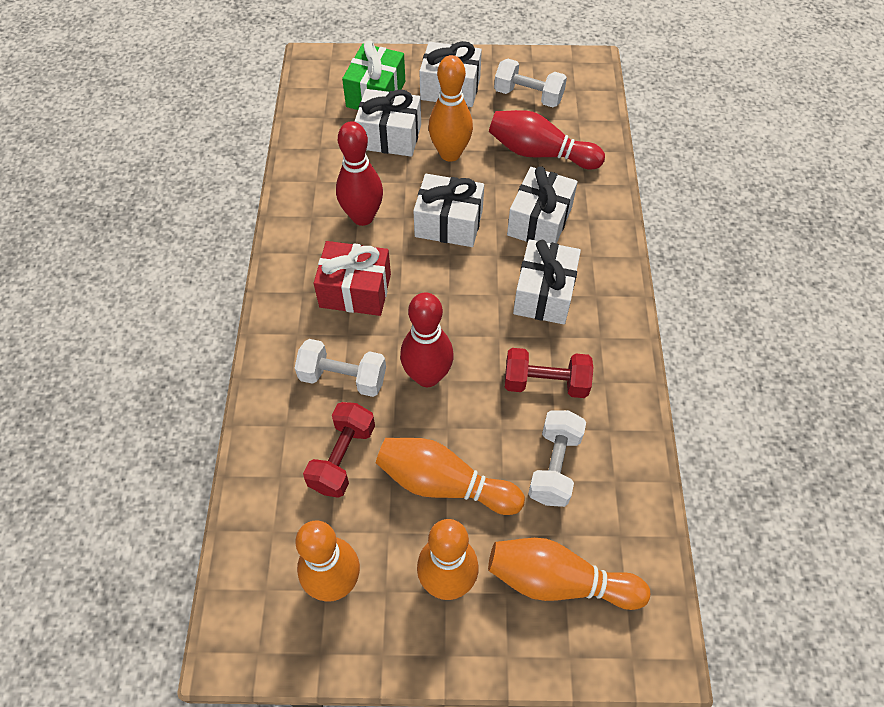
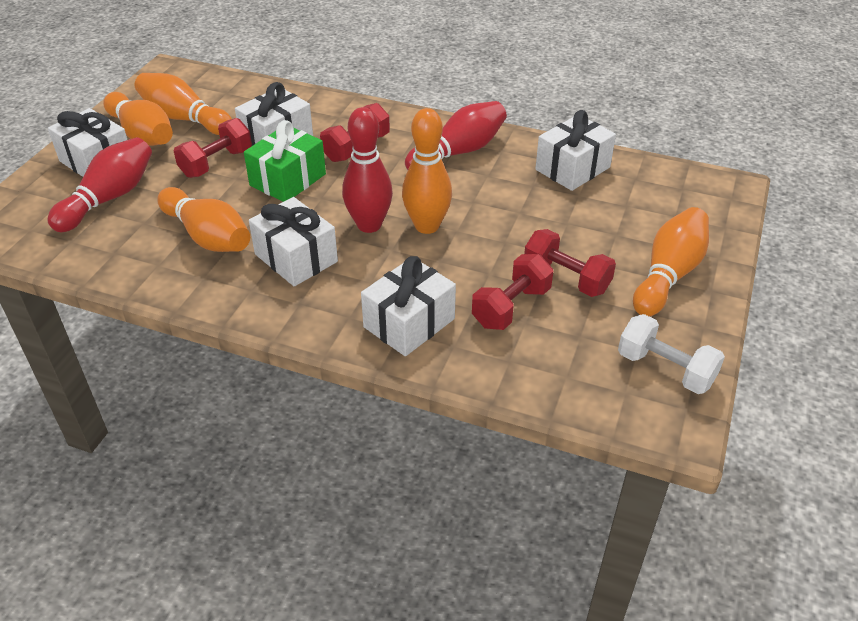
red dumbbell: 2 -> 4
red gift: 1 -> 0
white dumbbell: 3 -> 1

